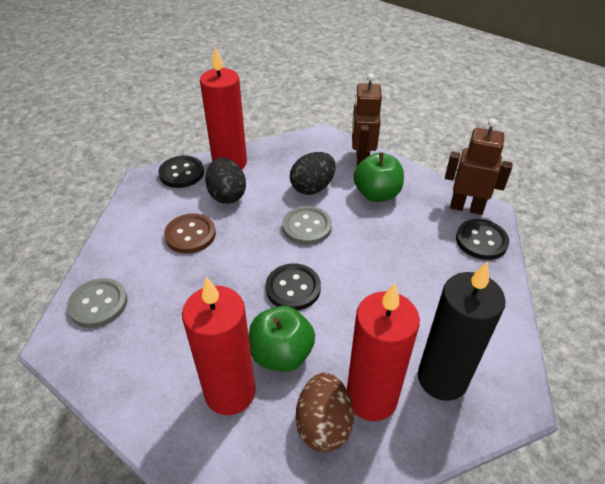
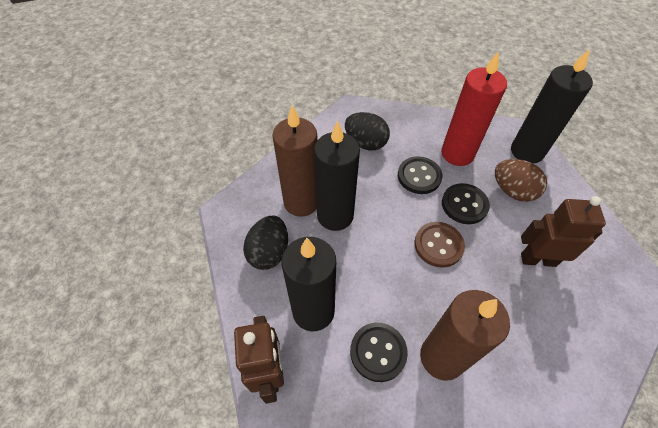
black candle: 1 -> 3
brown candle: 0 -> 2
green apple: 2 -> 0
grey button: 2 -> 0
red candle: 3 -> 1

